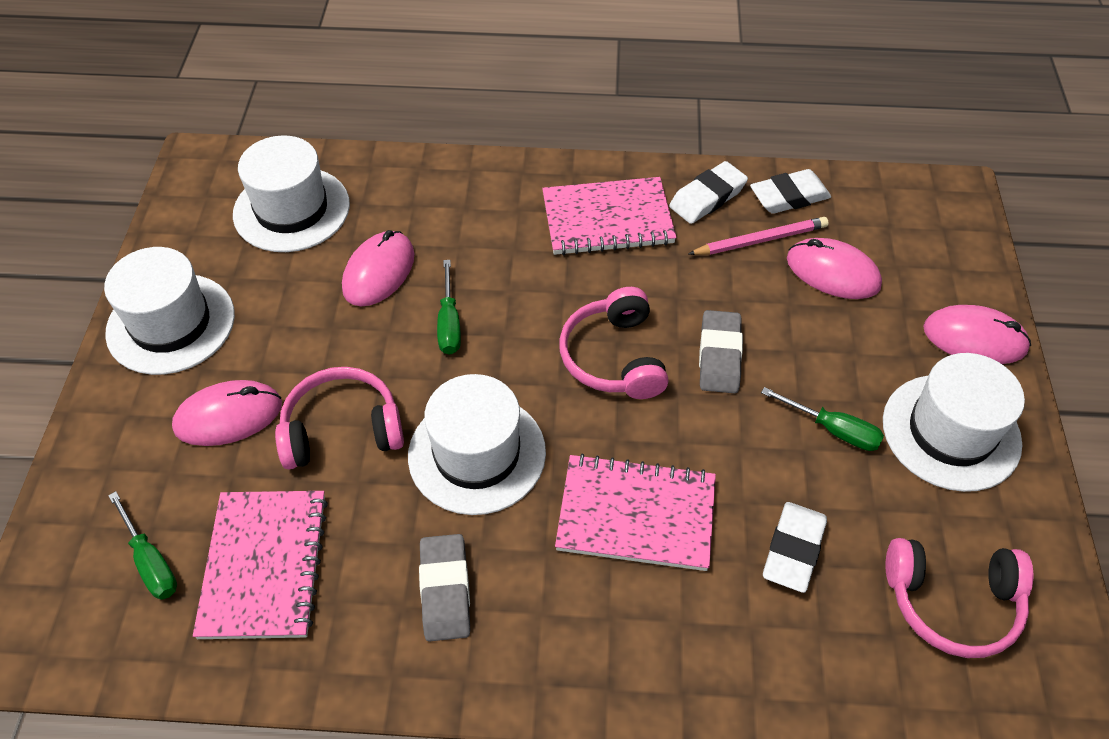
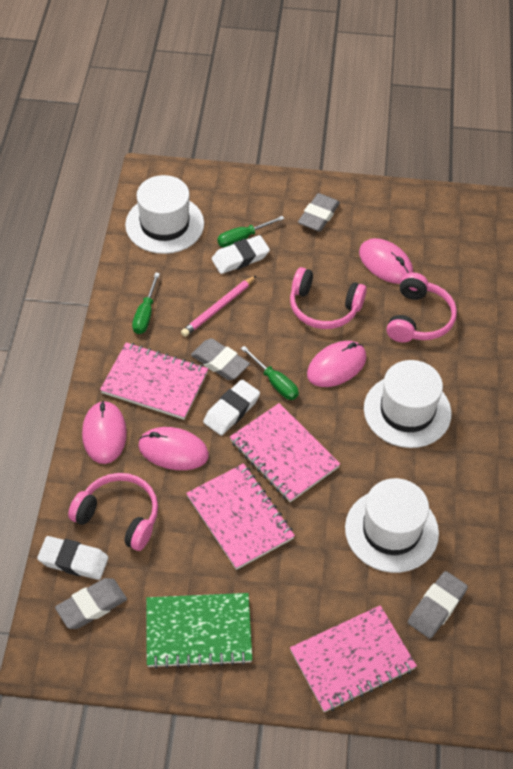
green notebook: 0 -> 1
grey eraser: 2 -> 4
pink notebook: 3 -> 4
white hat: 4 -> 3

